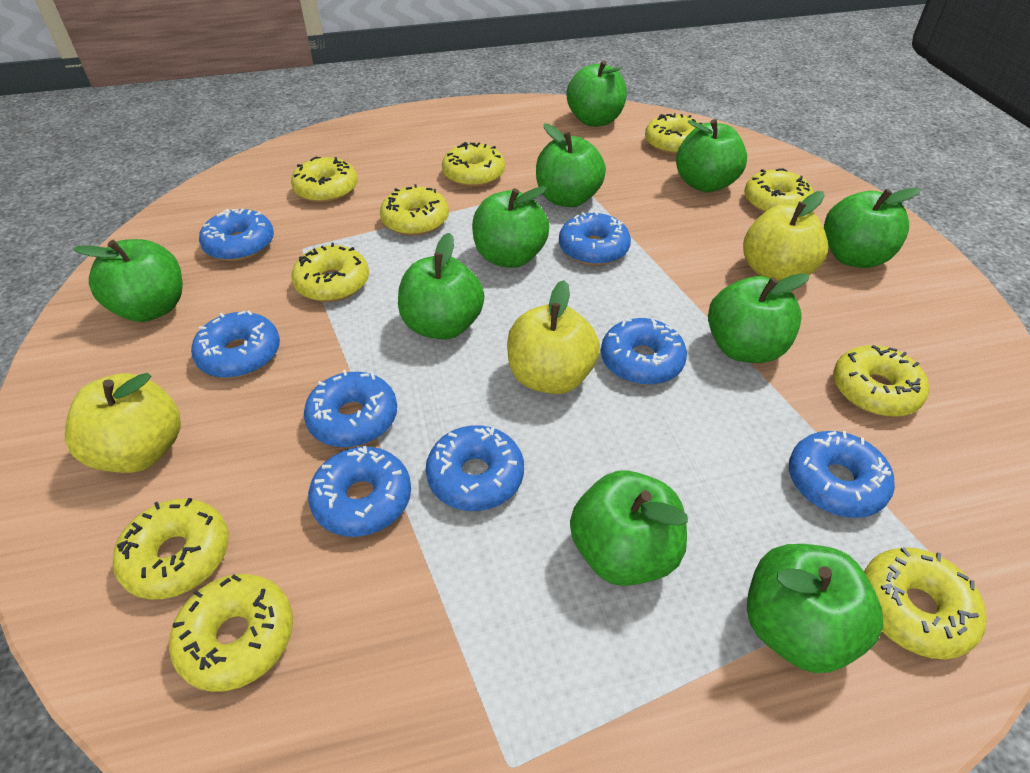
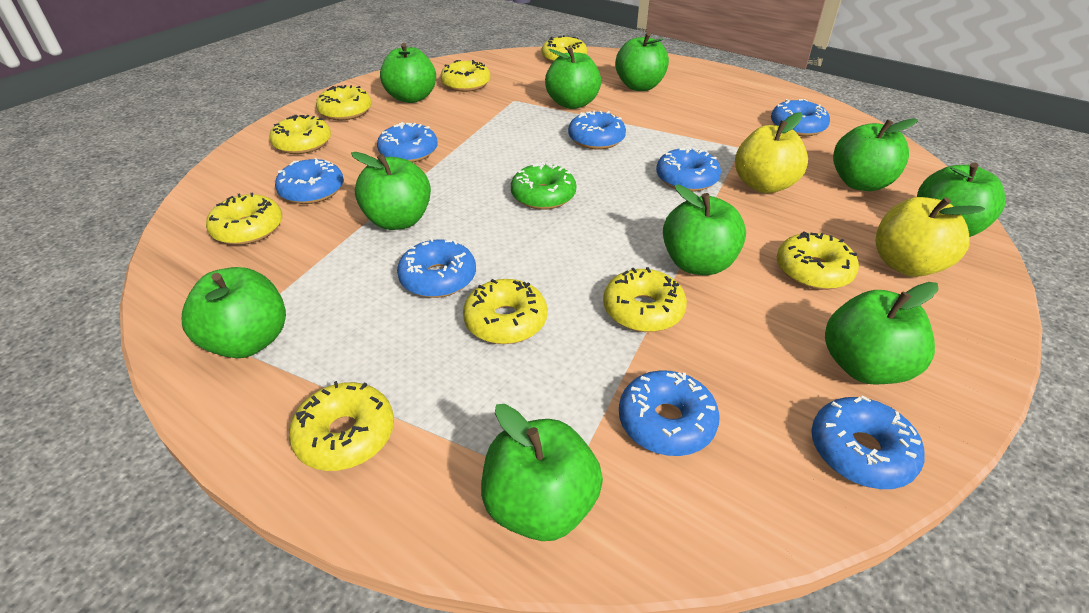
green donut: 0 -> 1
yellow apple: 3 -> 2
yellow donut: 10 -> 9

